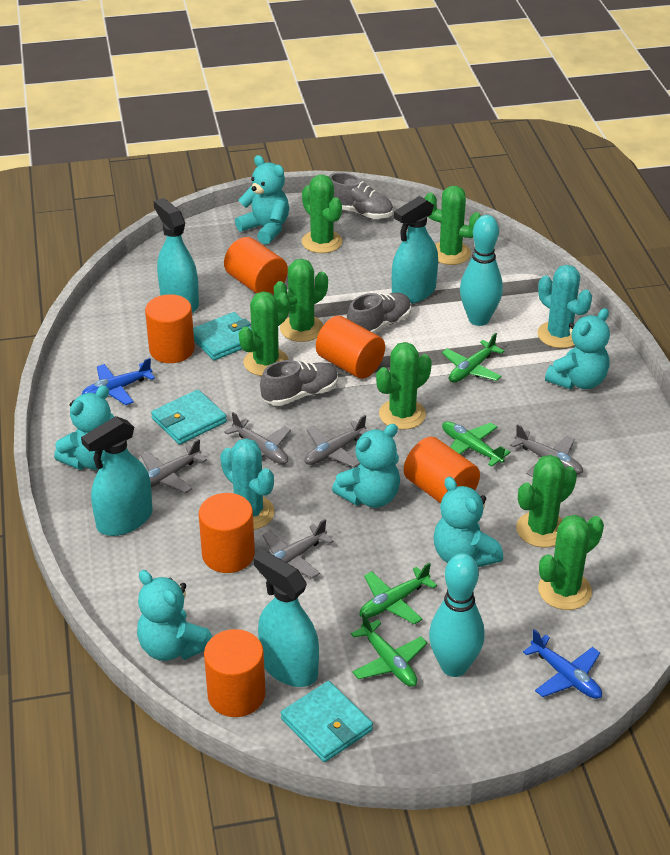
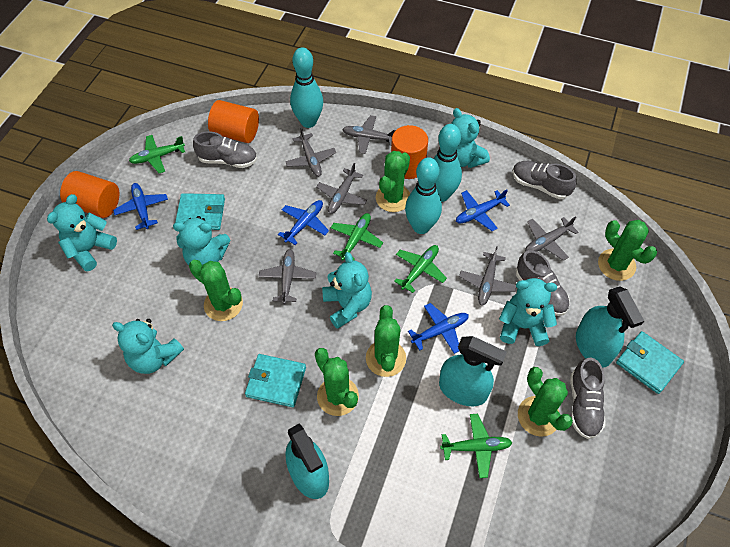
blue plane: 2 -> 4
green cactus: 7 -> 6
grey plane: 5 -> 6
grey shoe: 3 -> 4
orange cylinder: 6 -> 3
turquoise bowling pin: 2 -> 3
turquoise cactus: 2 -> 0
turquoise spray bottle: 4 -> 3

